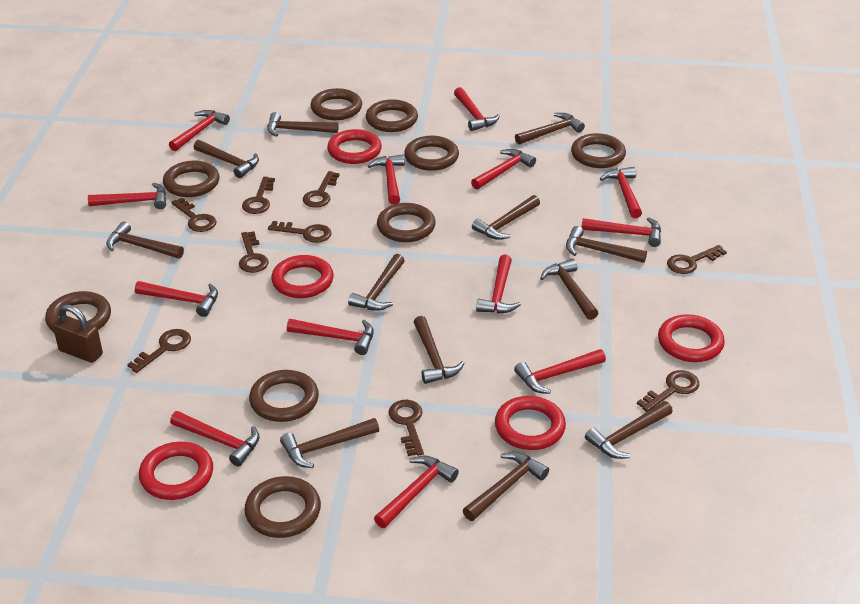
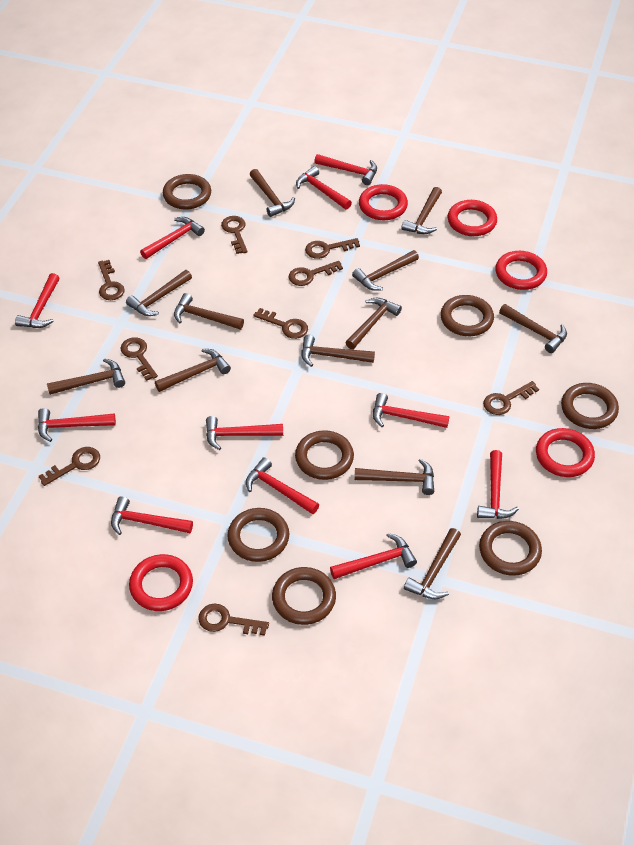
brown padlock: 1 -> 0
brown ring: 9 -> 7
red hammer: 13 -> 11

